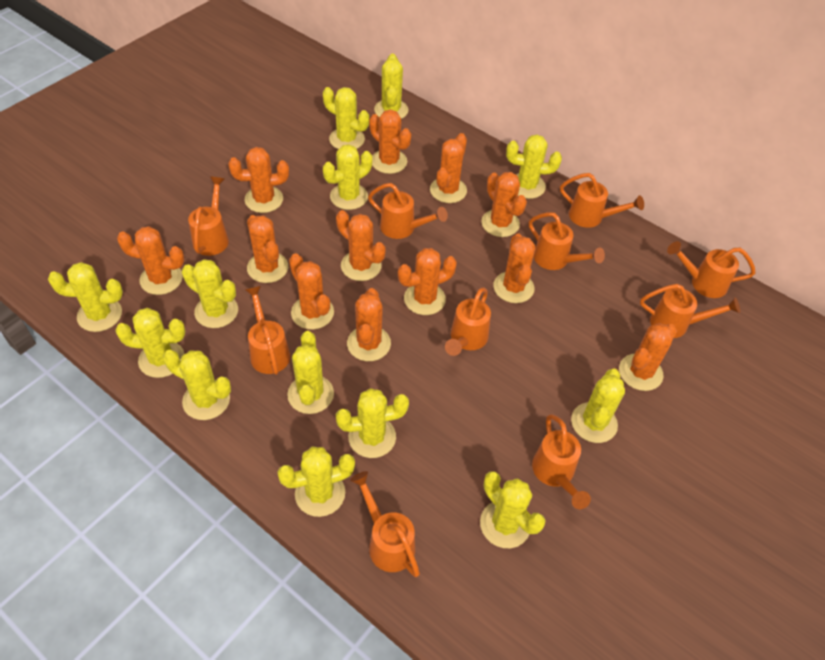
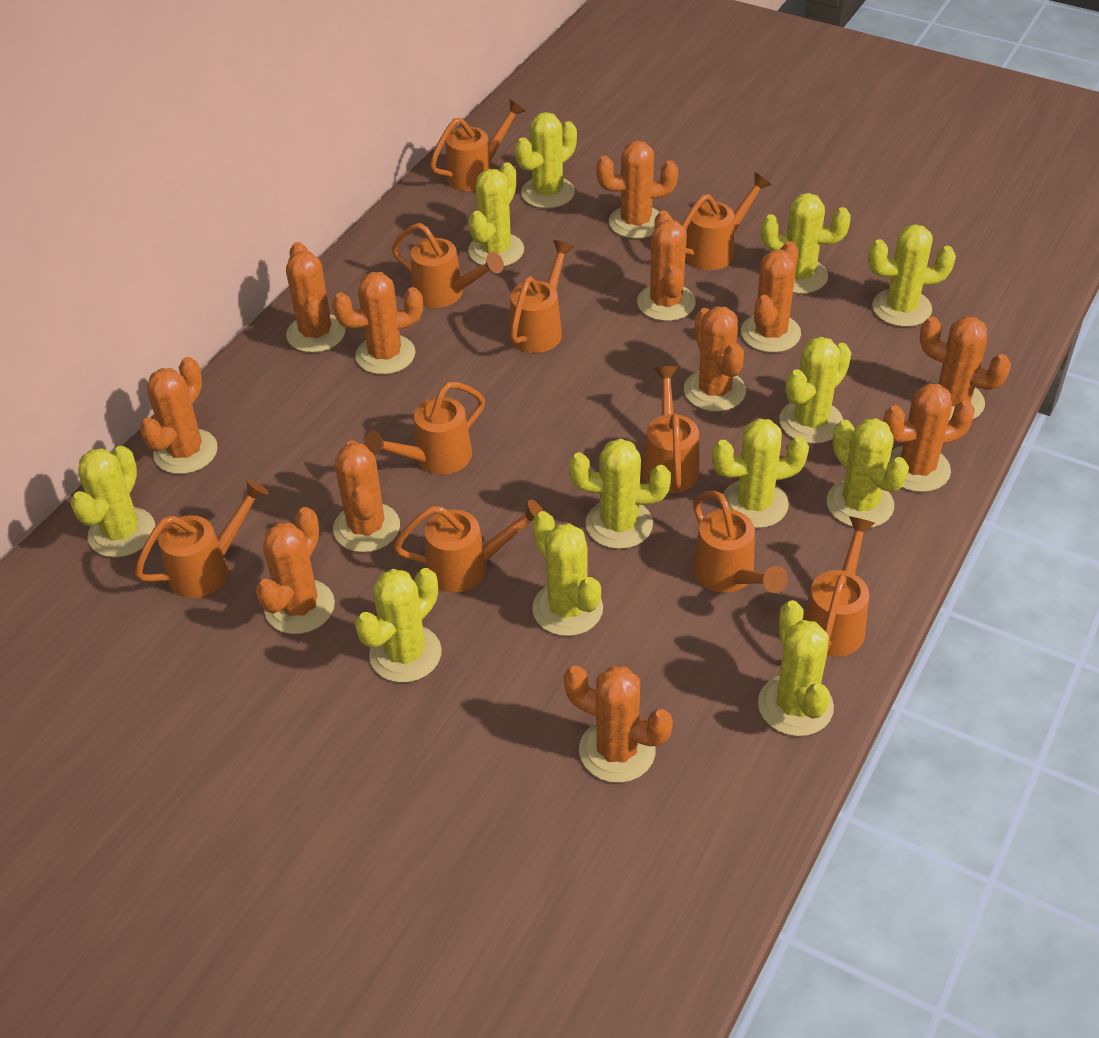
yellow cactus: 13 -> 12

